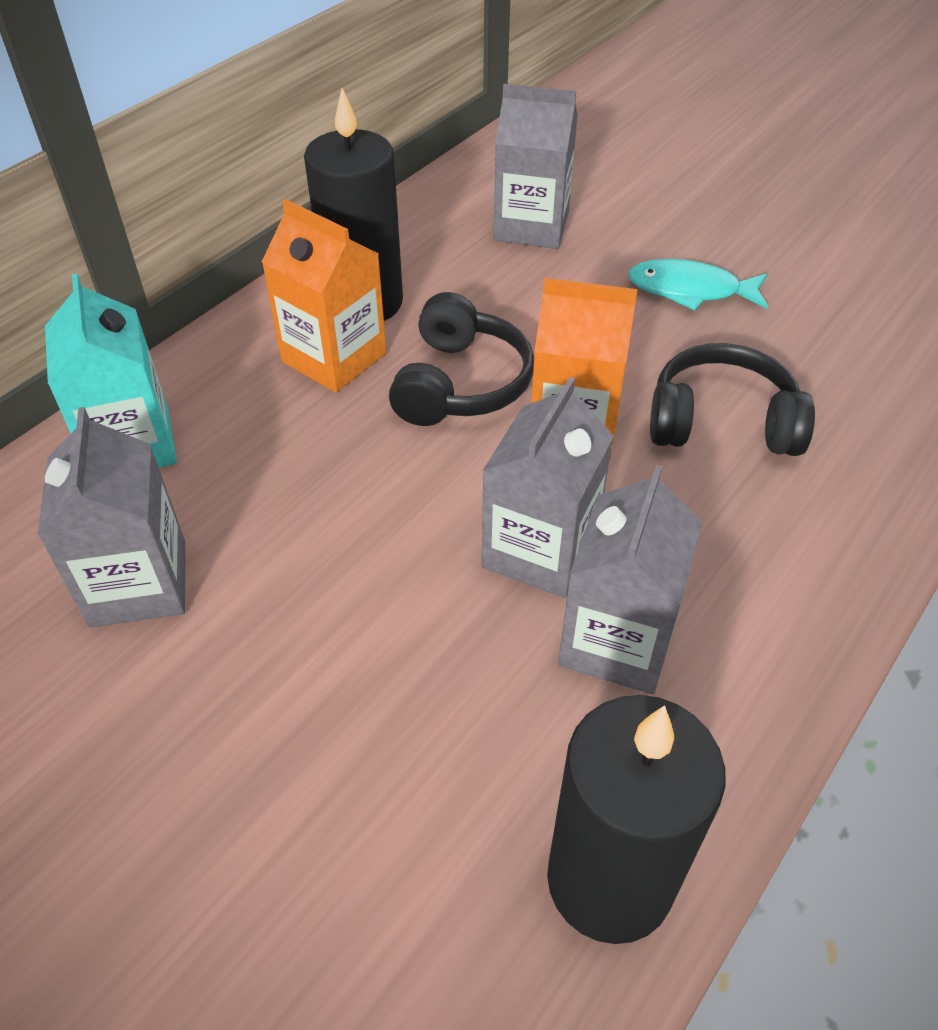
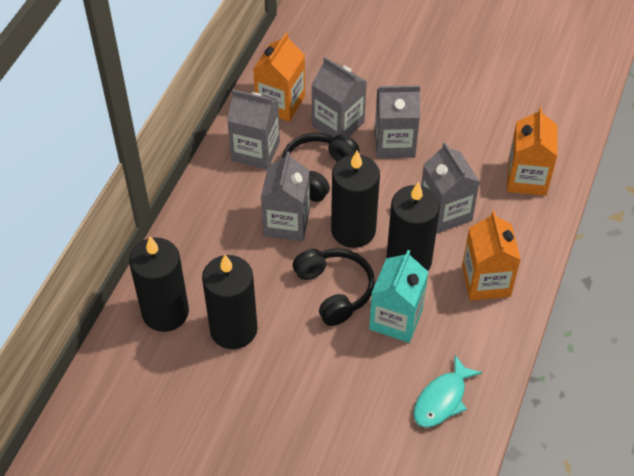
black candle: 2 -> 4
grey carton: 4 -> 5
orange carton: 2 -> 3

